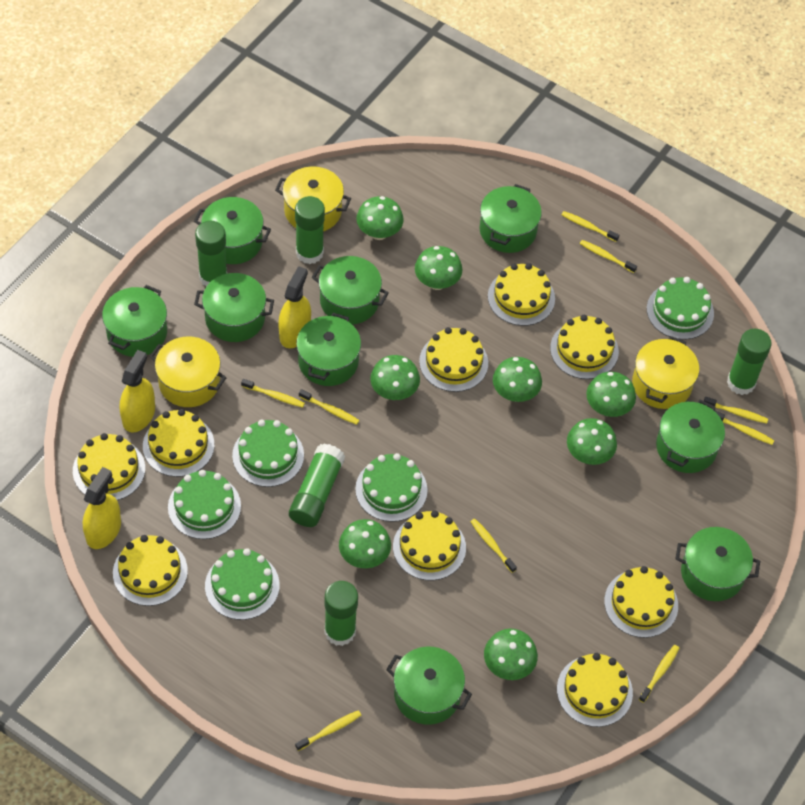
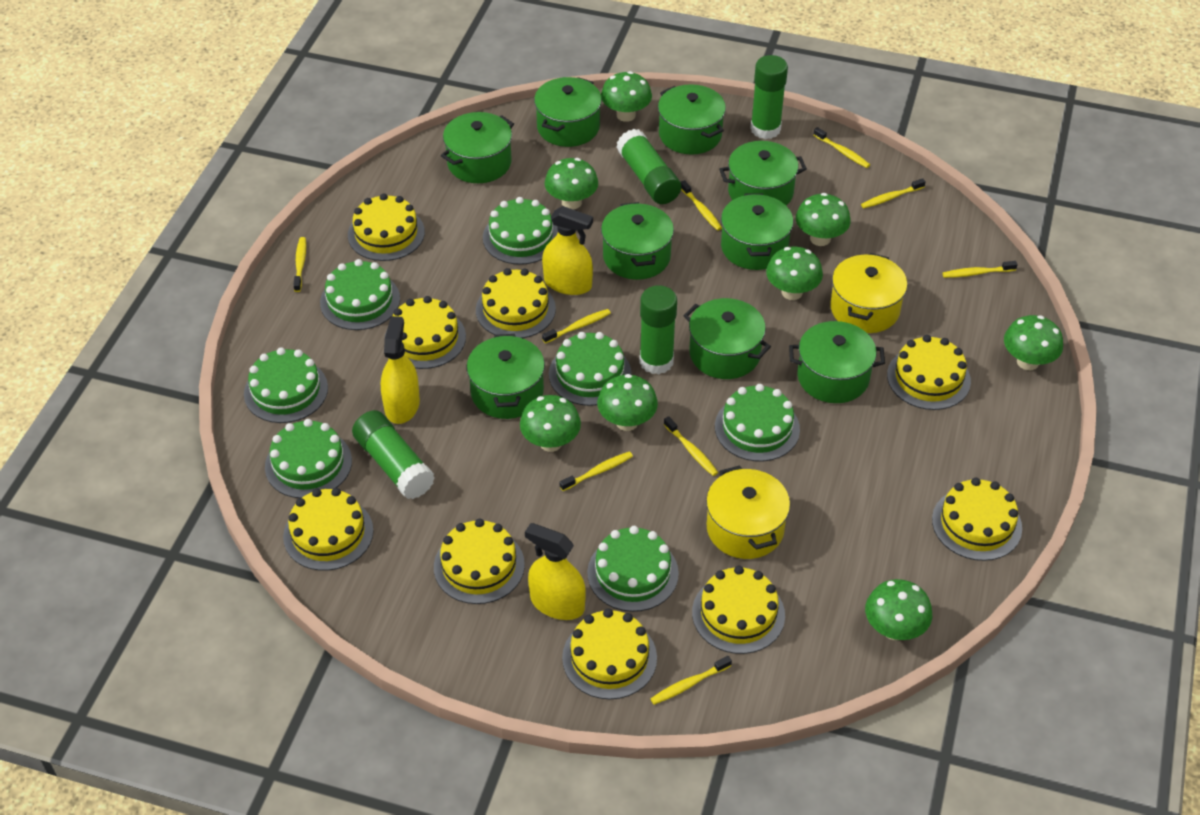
green cake: 5 -> 7
green glue stick: 5 -> 4
yellow pot: 3 -> 2

